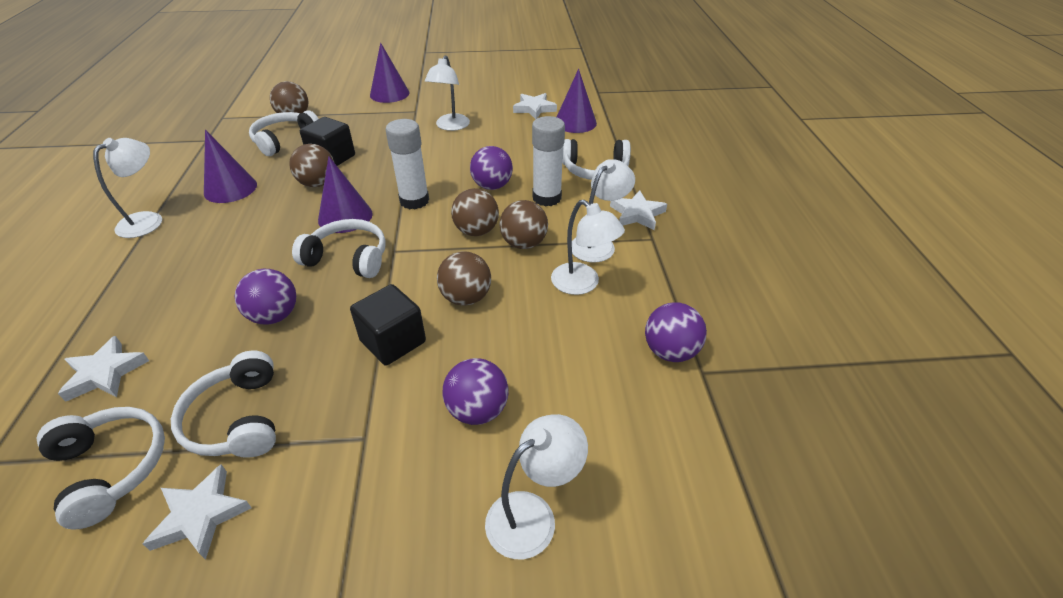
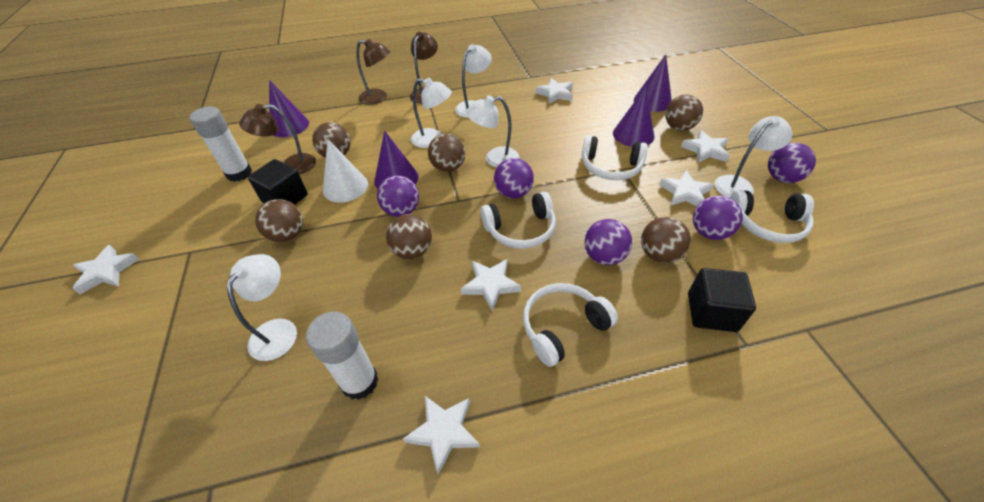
brown ball: 5 -> 6
brown lamp: 0 -> 3
purple ball: 4 -> 5
white cone: 0 -> 1
white headphones: 5 -> 4
white star: 4 -> 6

